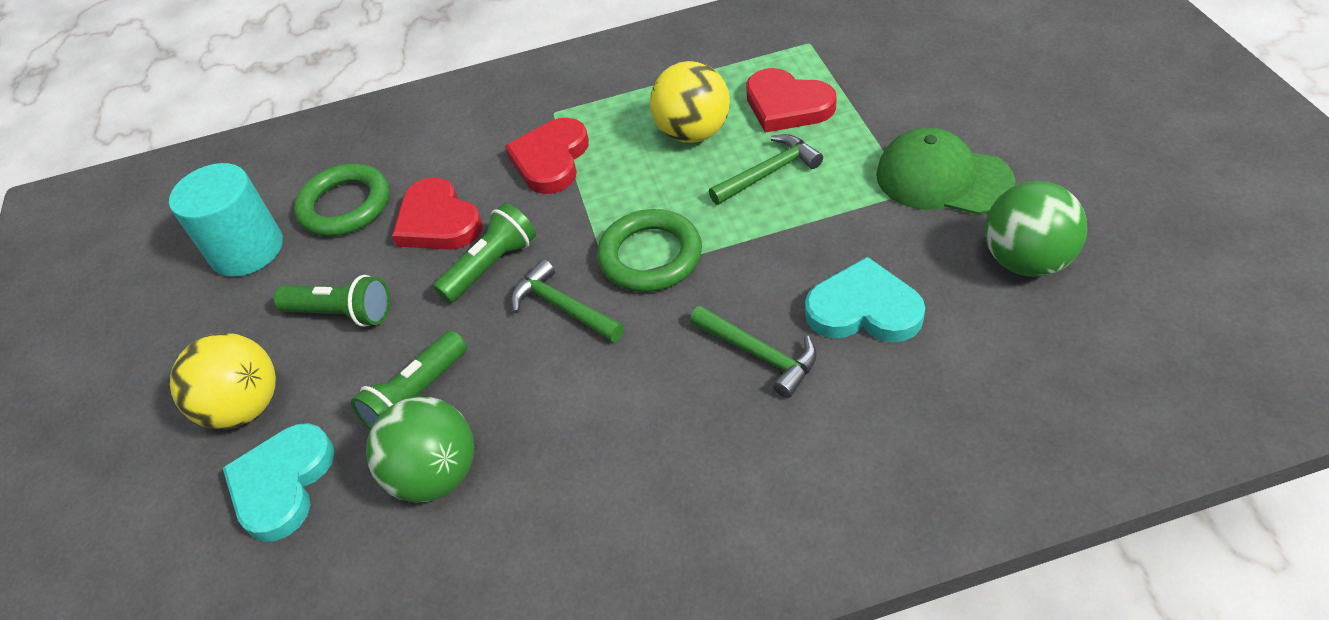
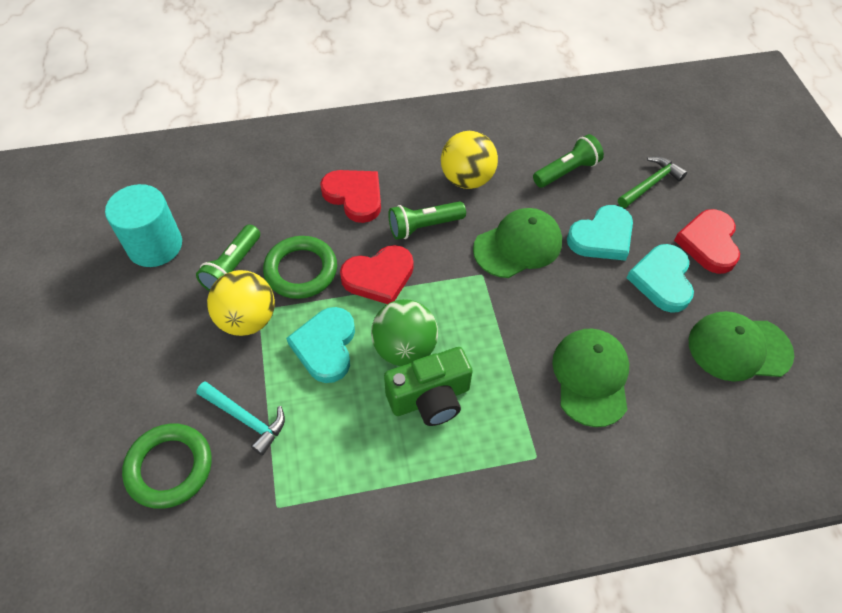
green ball: 2 -> 1
green camera: 0 -> 1
green cap: 1 -> 3
green hammer: 3 -> 1
turquoise hammer: 0 -> 1
turquoise heart: 2 -> 3

